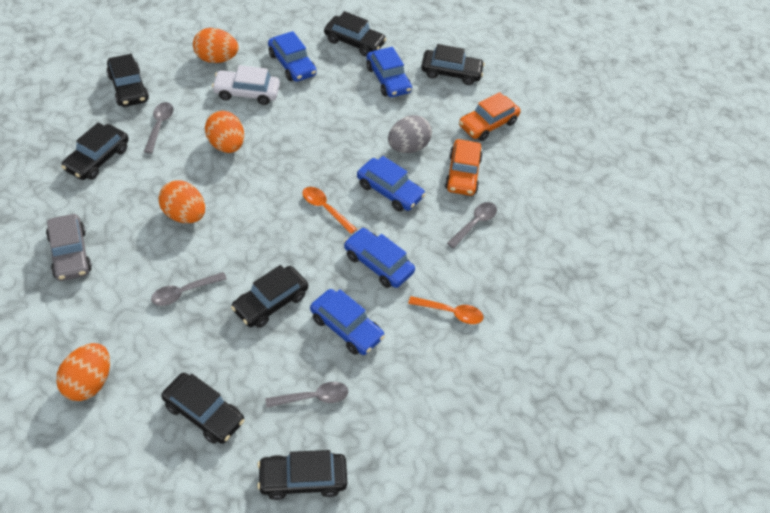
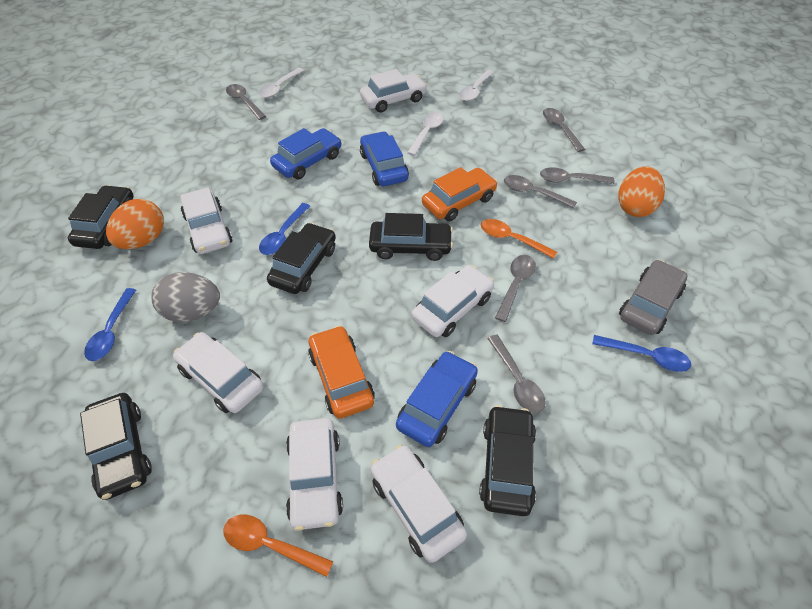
black car: 7 -> 5
blue car: 5 -> 3
blue spoon: 0 -> 3
grey spoon: 4 -> 6
orange egg: 4 -> 2
white car: 1 -> 6
white spoon: 0 -> 3

